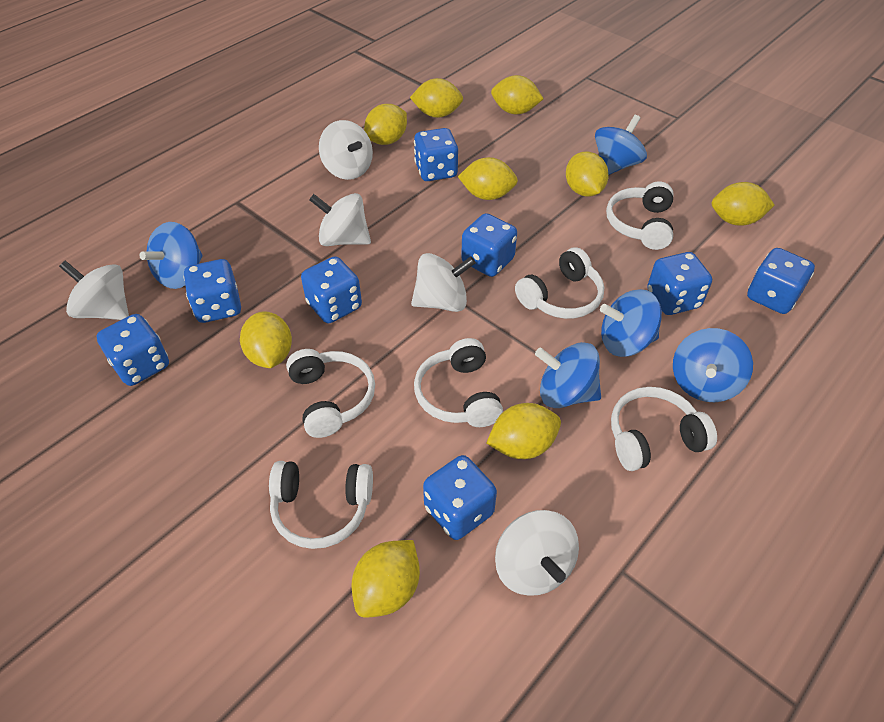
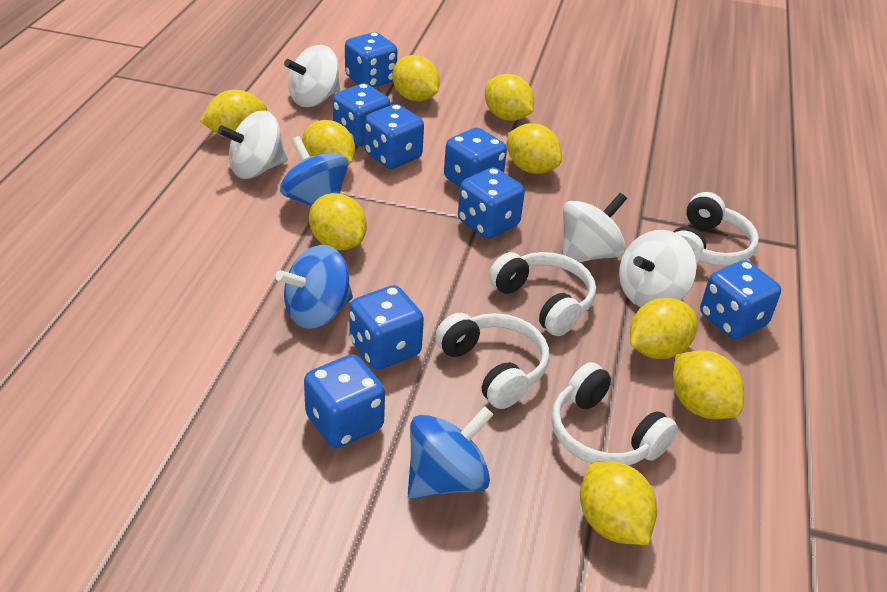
blue spinning top: 5 -> 3
white headphones: 6 -> 4
white spinning top: 5 -> 4

